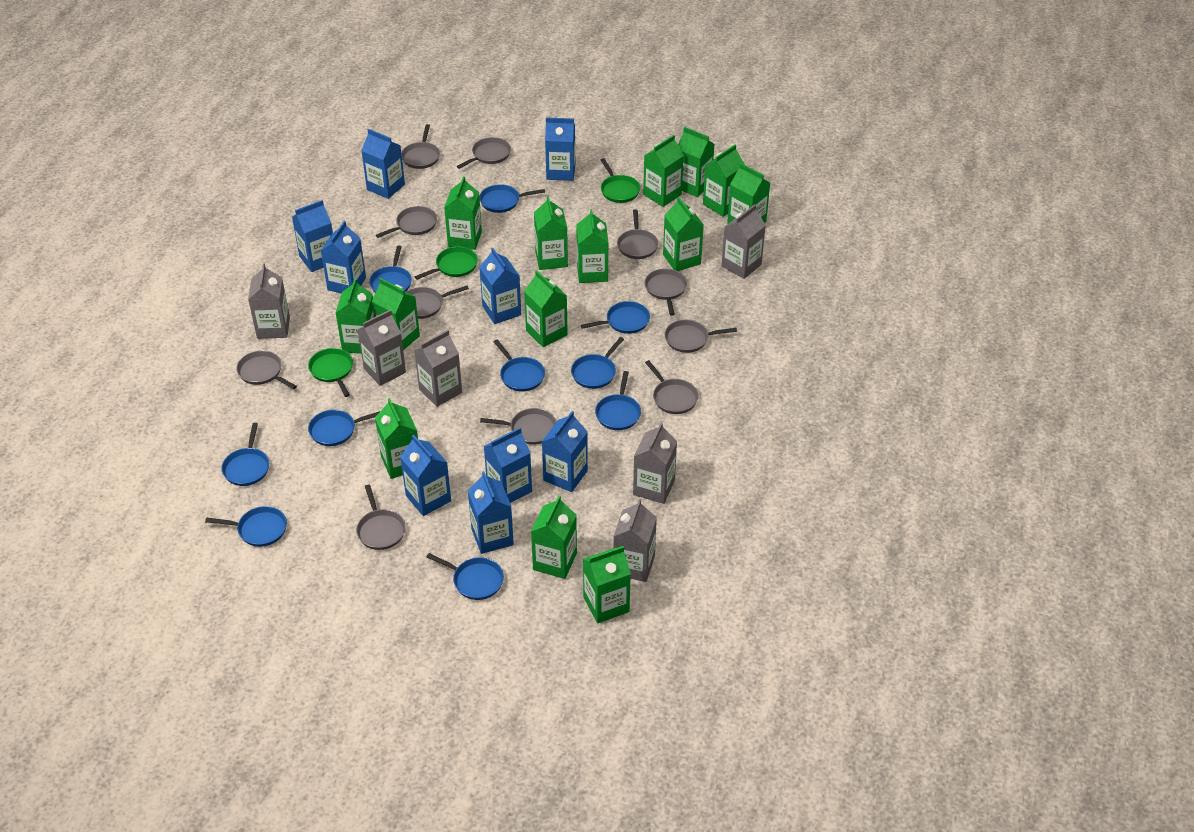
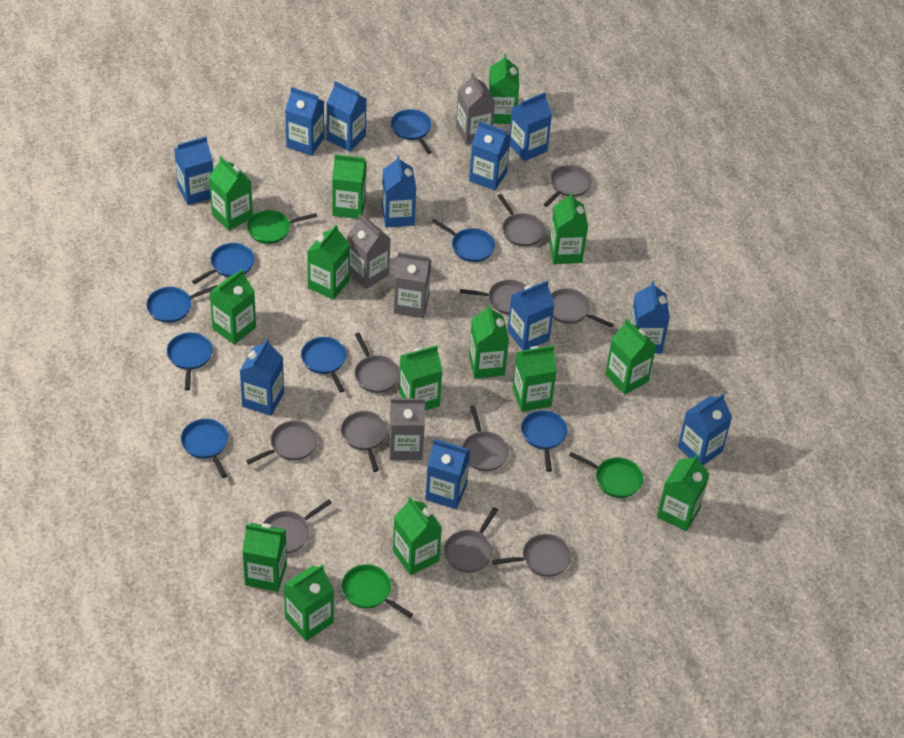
blue carton: 9 -> 11
blue pan: 10 -> 8
grey carton: 6 -> 4

